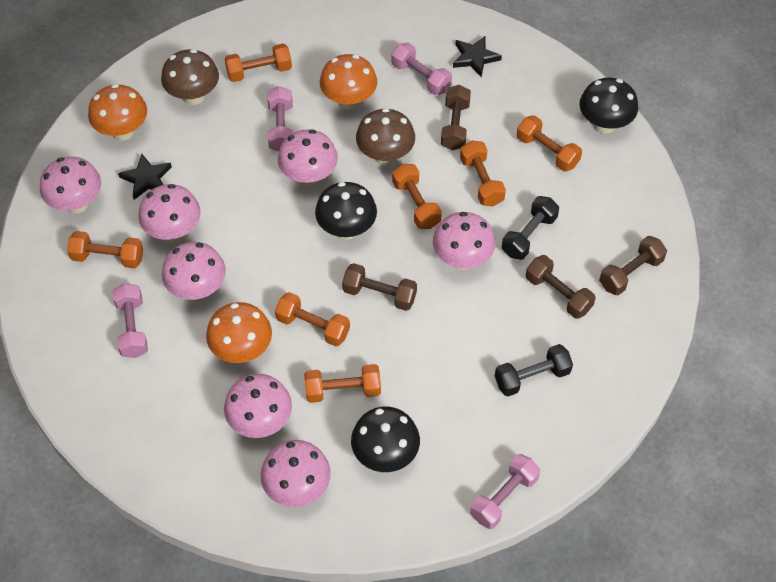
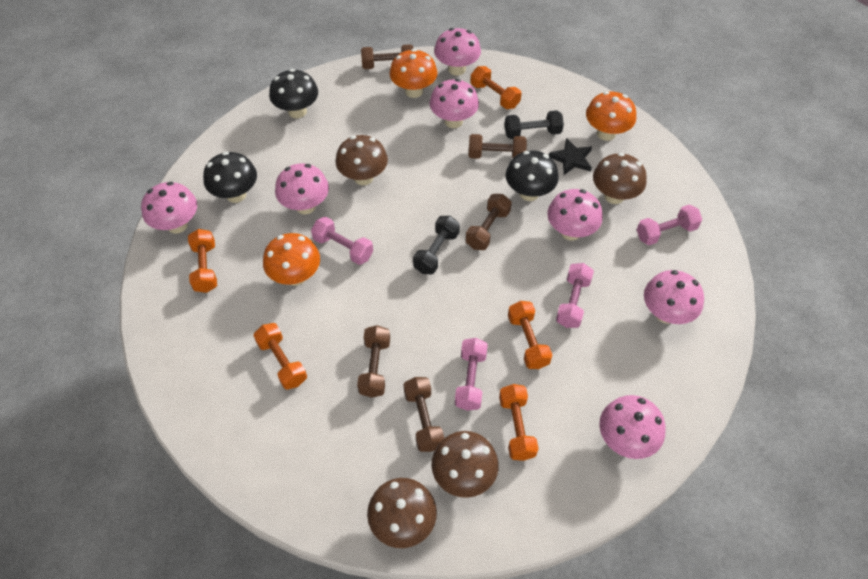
black star: 2 -> 1
brown dumbbell: 4 -> 5
brown mushroom: 2 -> 4
orange dumbbell: 7 -> 5

